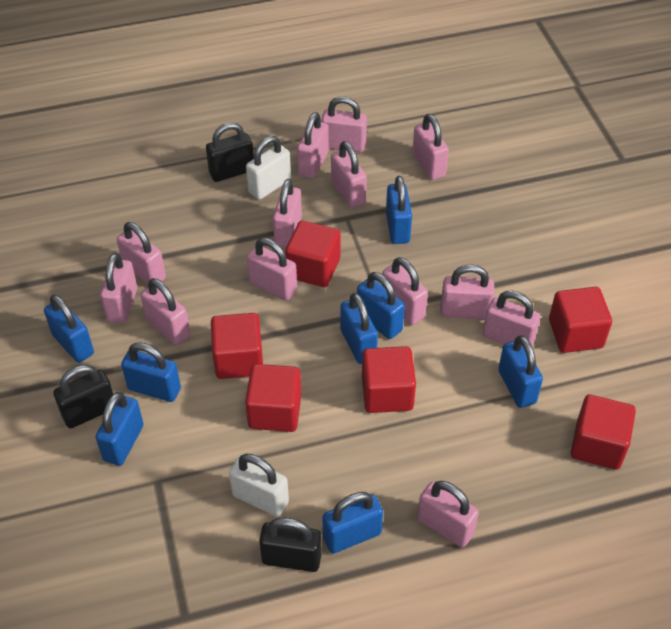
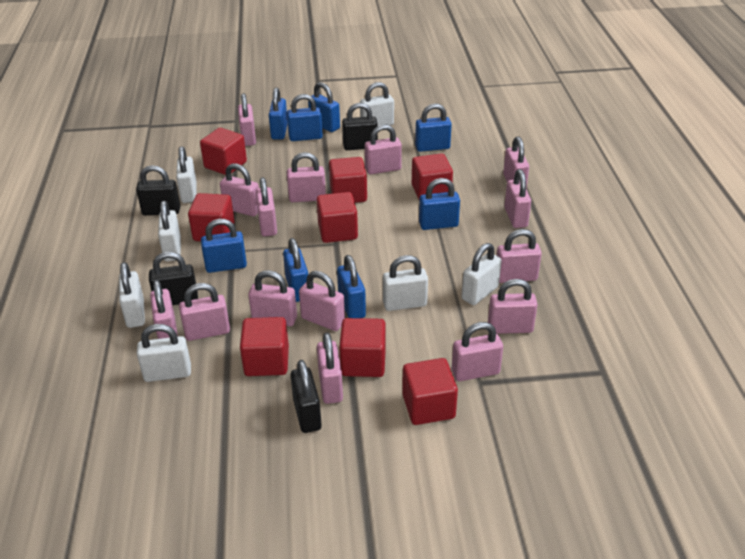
black padlock: 3 -> 4
pink padlock: 13 -> 15
red cube: 6 -> 8
white padlock: 2 -> 7

